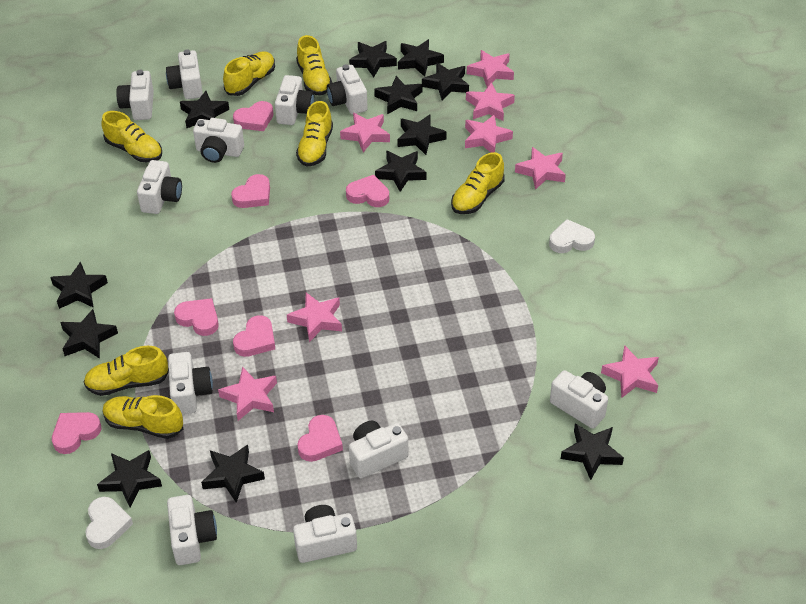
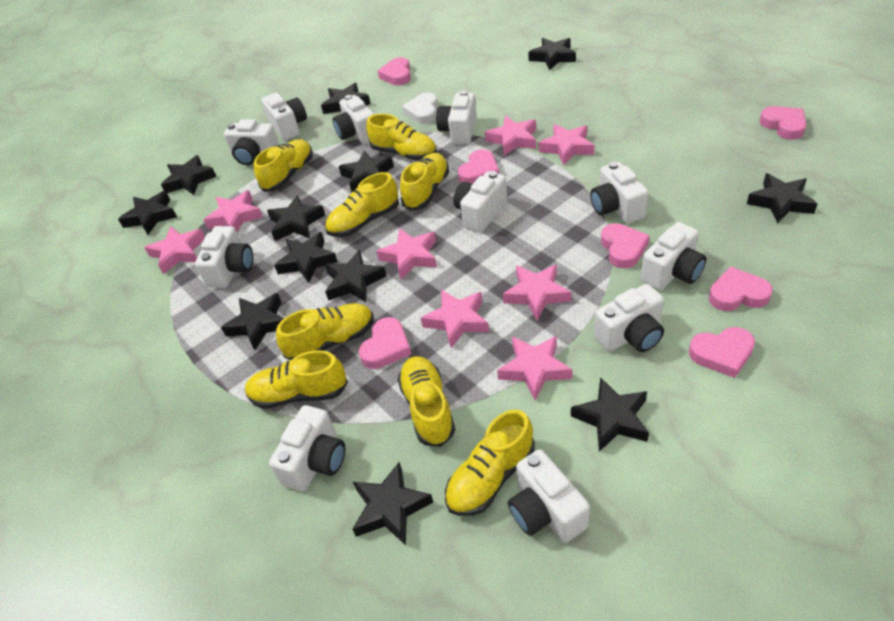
white heart: 2 -> 1
yellow shoe: 7 -> 8

